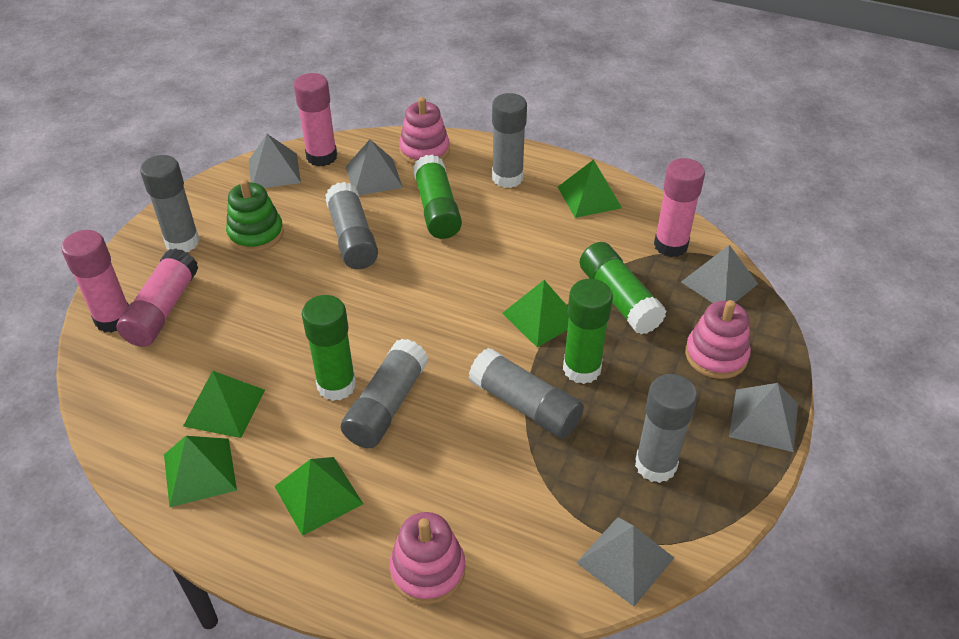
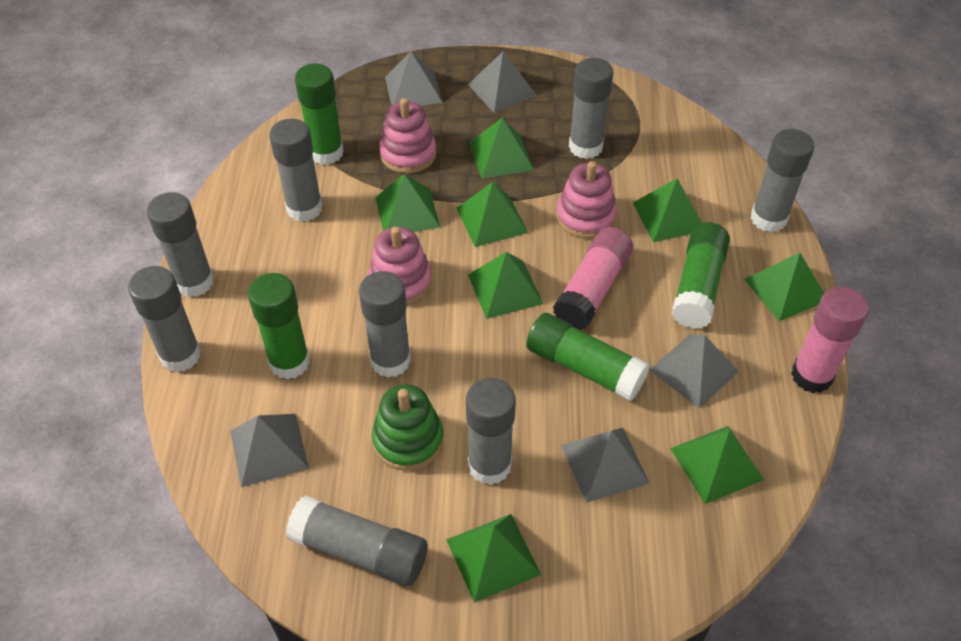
green pyramid: 5 -> 8
grey glue stick: 6 -> 8
pink glue stick: 4 -> 2

